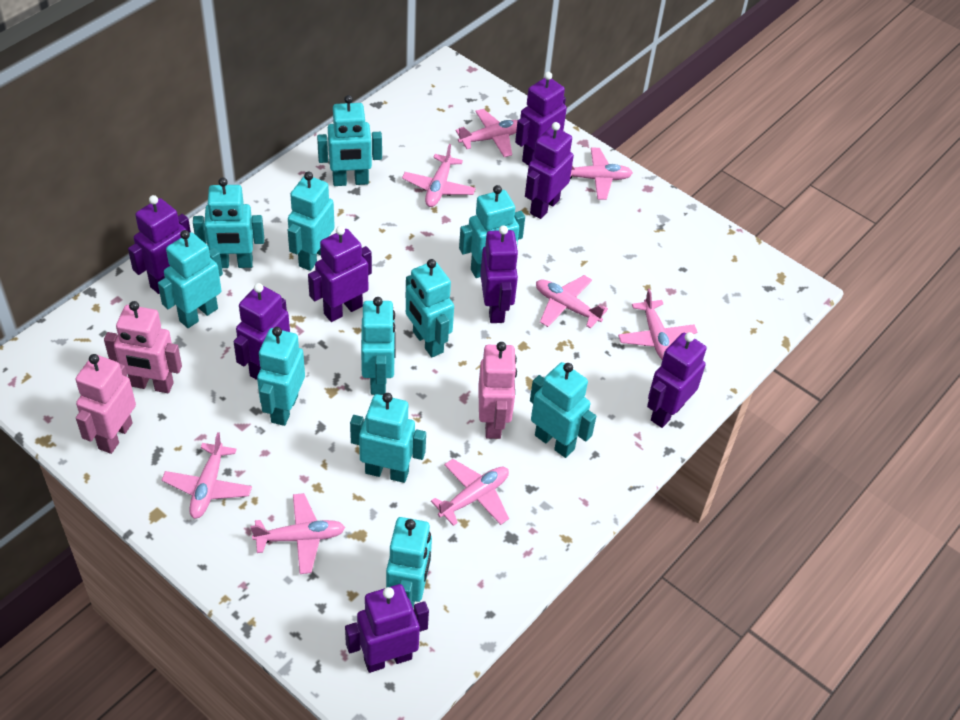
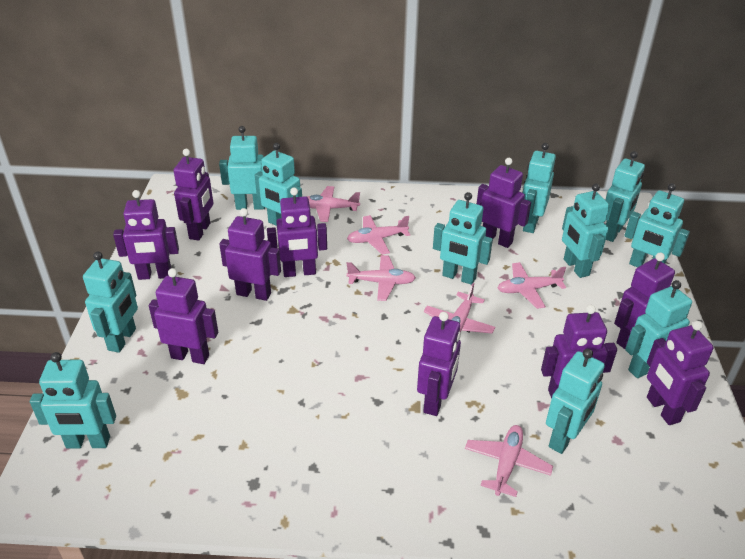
pink plane: 8 -> 6
pink robot: 3 -> 0
purple robot: 8 -> 10

